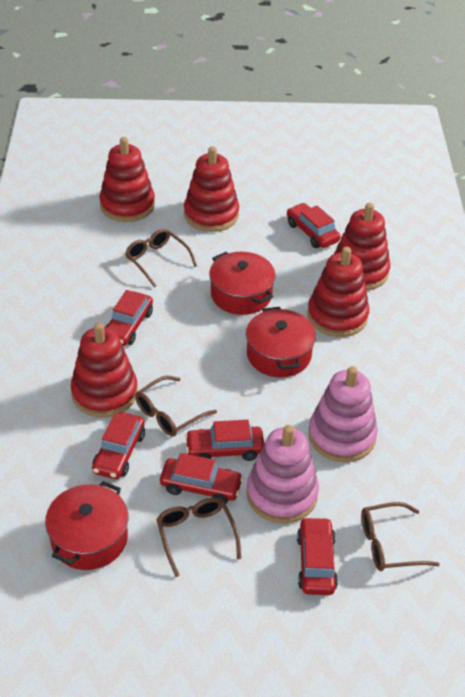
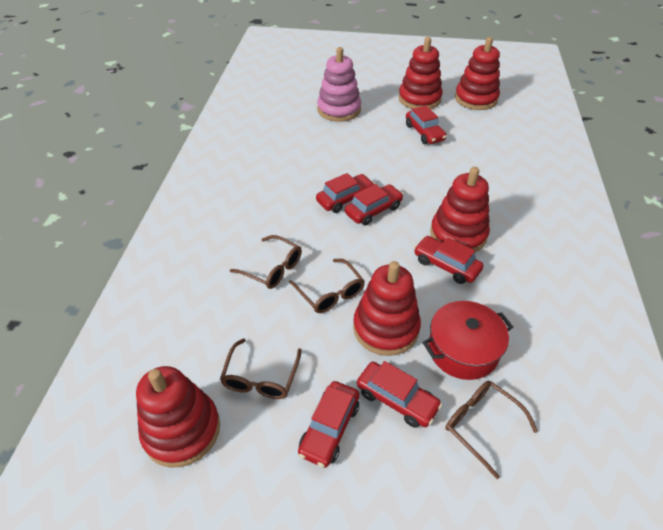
pink stacking toy: 2 -> 1
red pot: 3 -> 1

